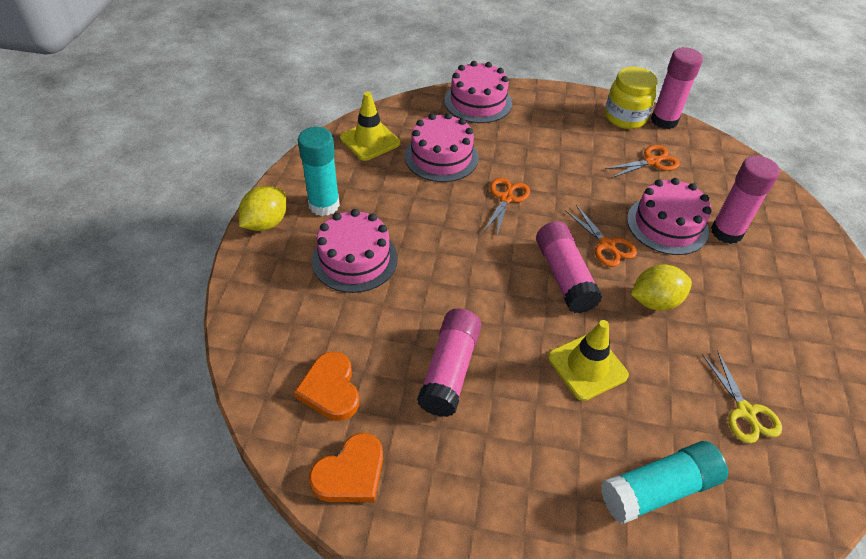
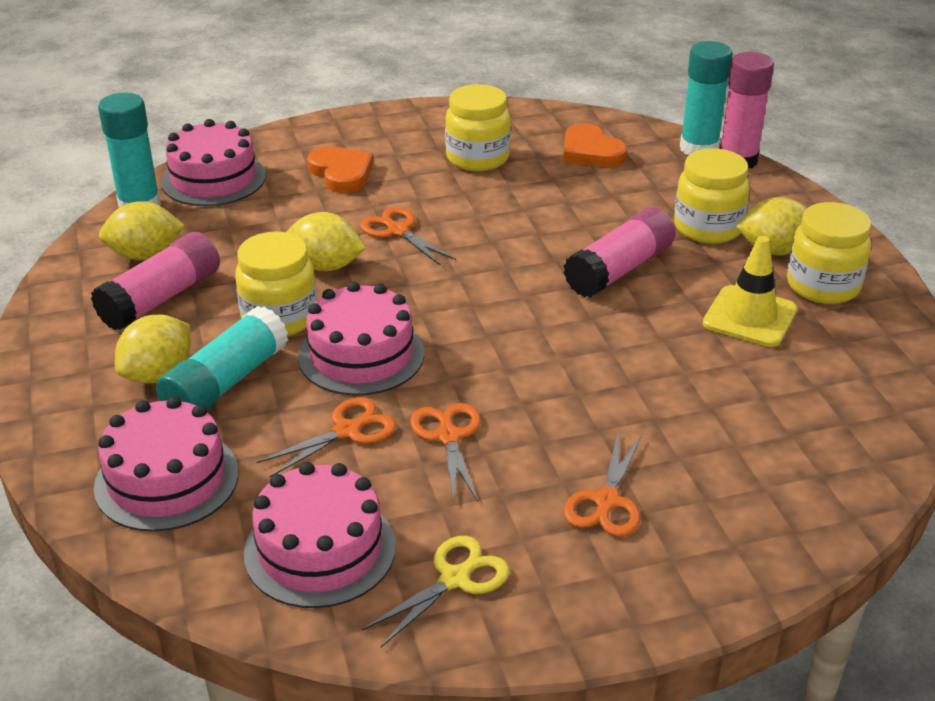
orange scissors: 3 -> 4
pink glue stick: 4 -> 3
turquoise glue stick: 2 -> 3
yellow jar: 1 -> 4
yellow lemon: 2 -> 4
yellow traffic cone: 2 -> 1

